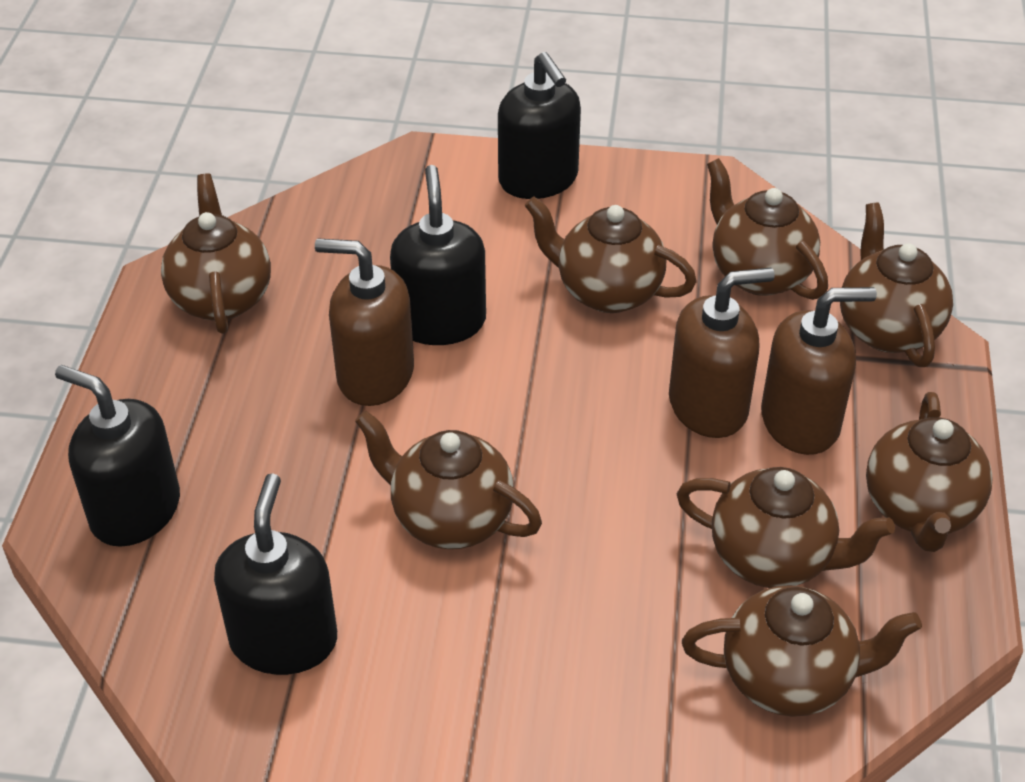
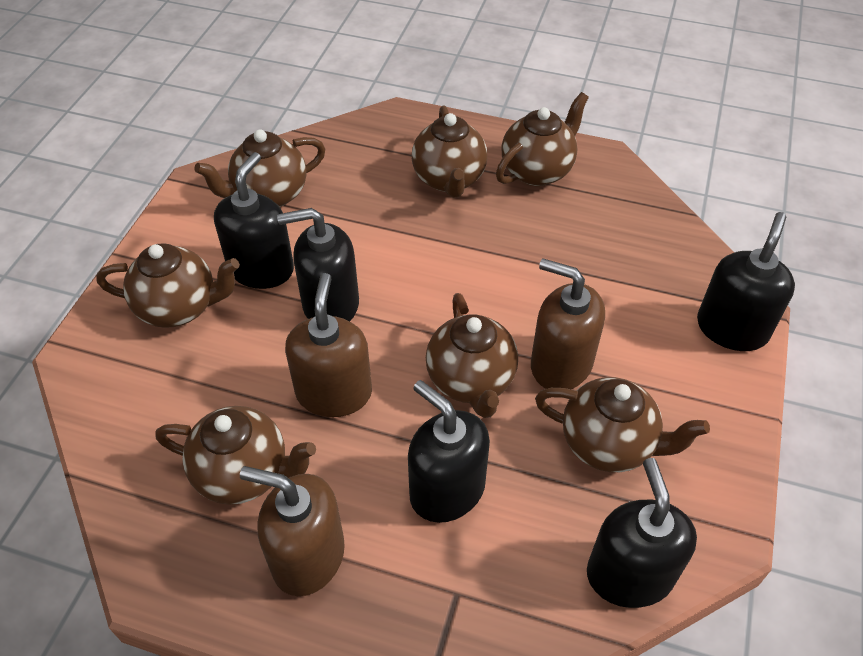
black soap dispenser: 4 -> 5
brown teapot: 8 -> 7

